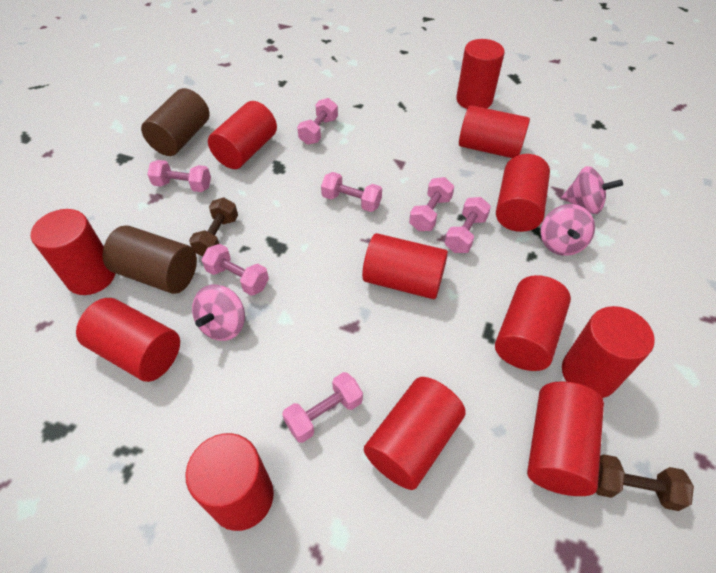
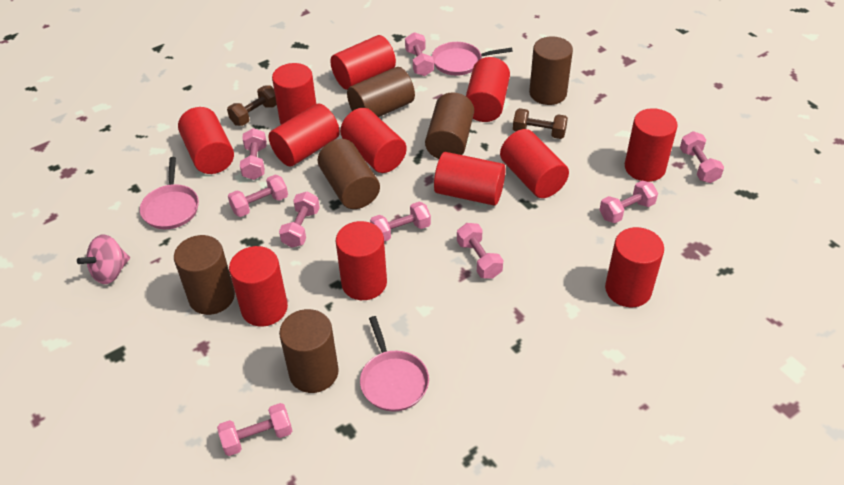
brown cylinder: 2 -> 6
pink dumbbell: 7 -> 9
pink pan: 0 -> 3
pink spinning top: 3 -> 1

